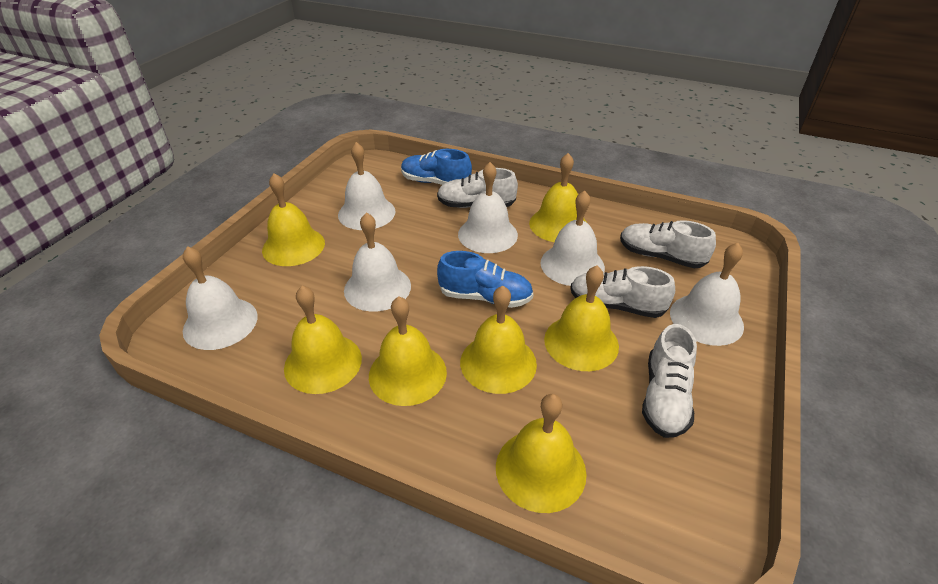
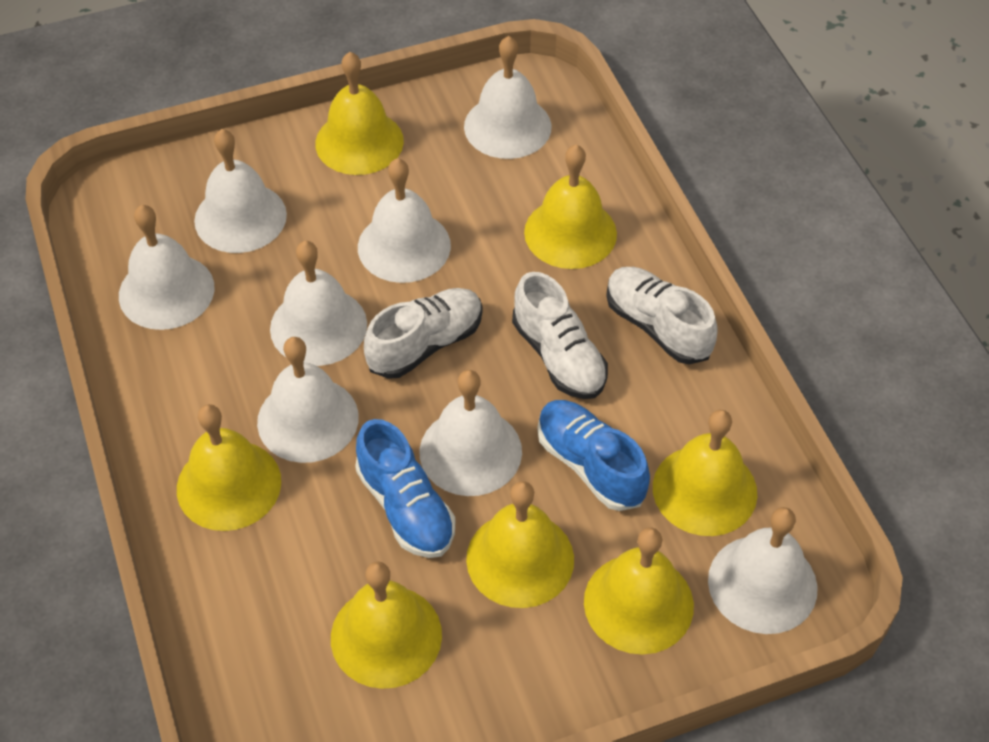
white bell: 6 -> 8
white shoe: 4 -> 3

